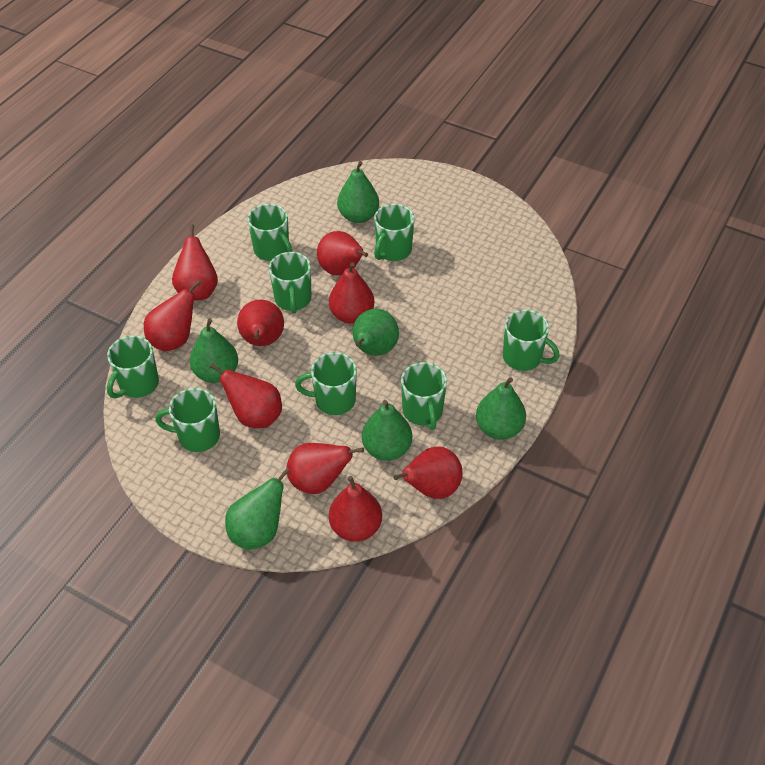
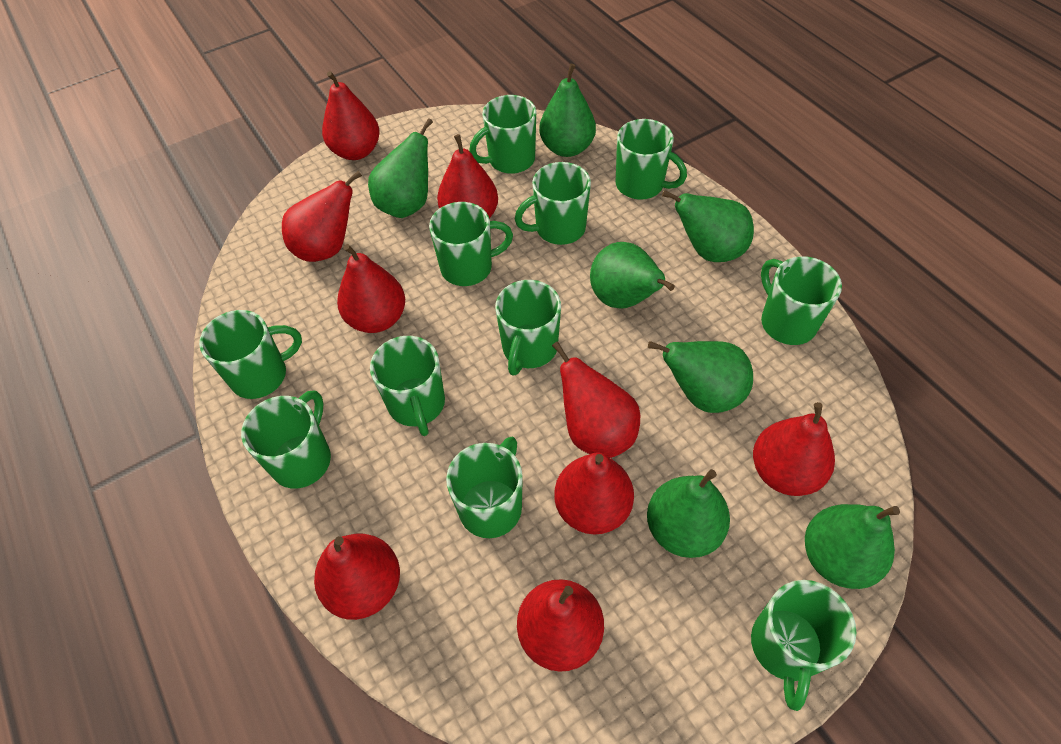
green mug: 8 -> 11
green pear: 6 -> 7

